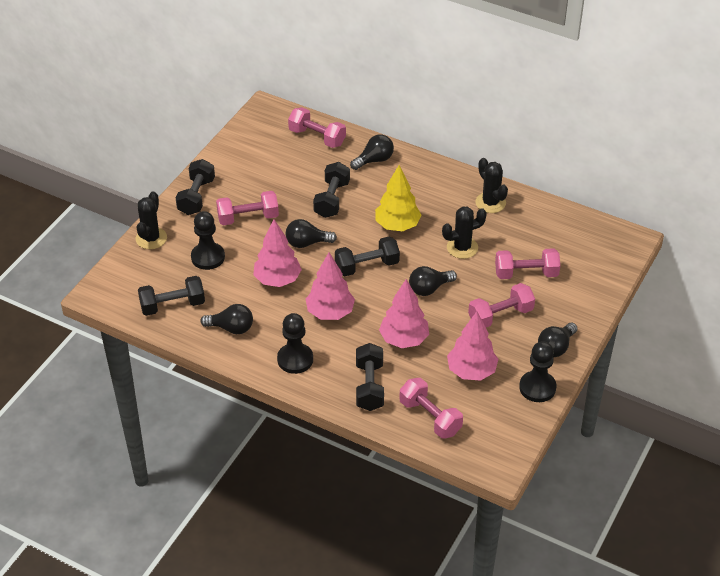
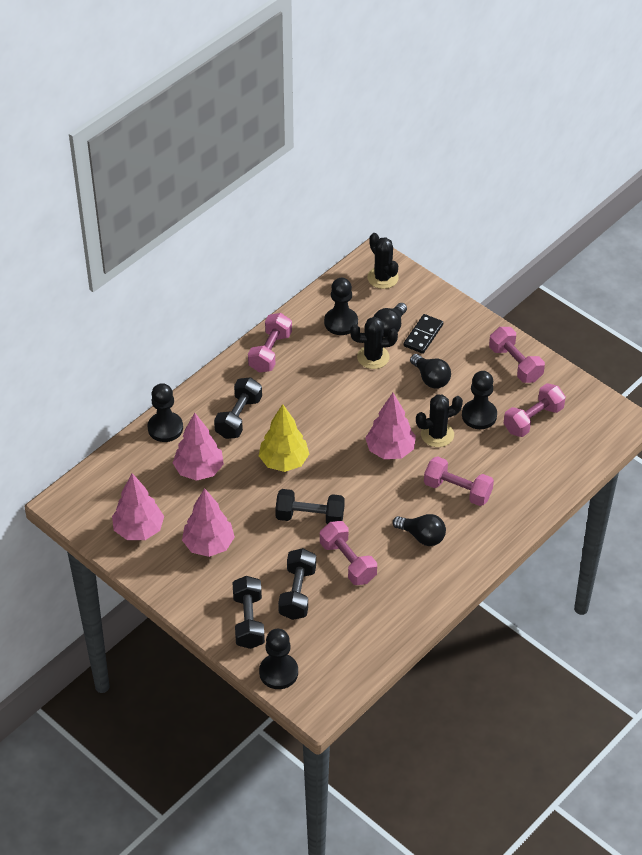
black domino: 0 -> 1
black dumbbell: 5 -> 4
black light bulb: 5 -> 3
black pawn: 3 -> 4

